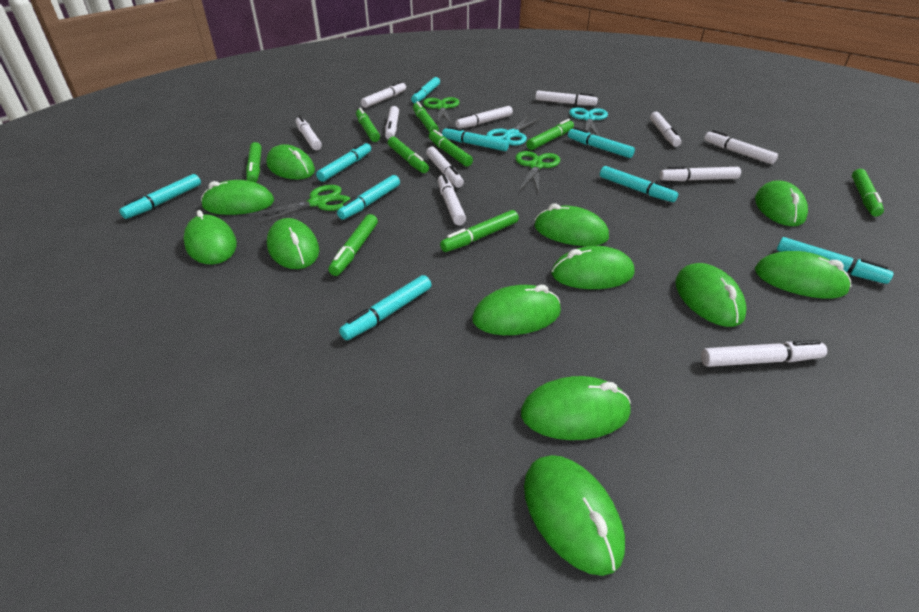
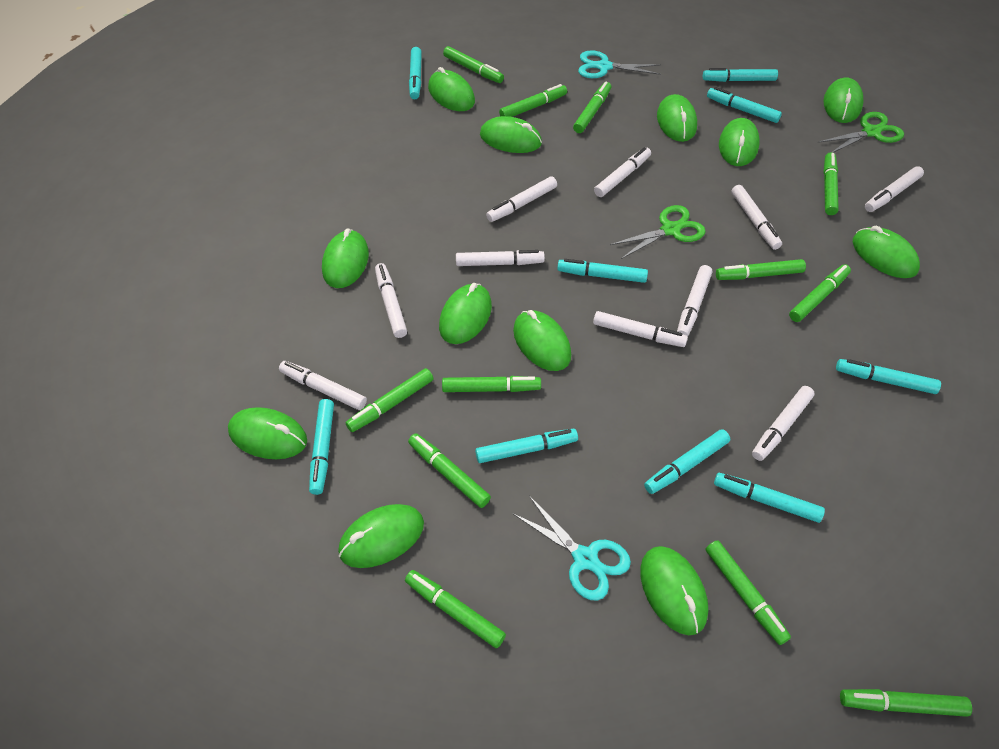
green marker: 9 -> 12
green scissors: 3 -> 2
white marker: 11 -> 10

